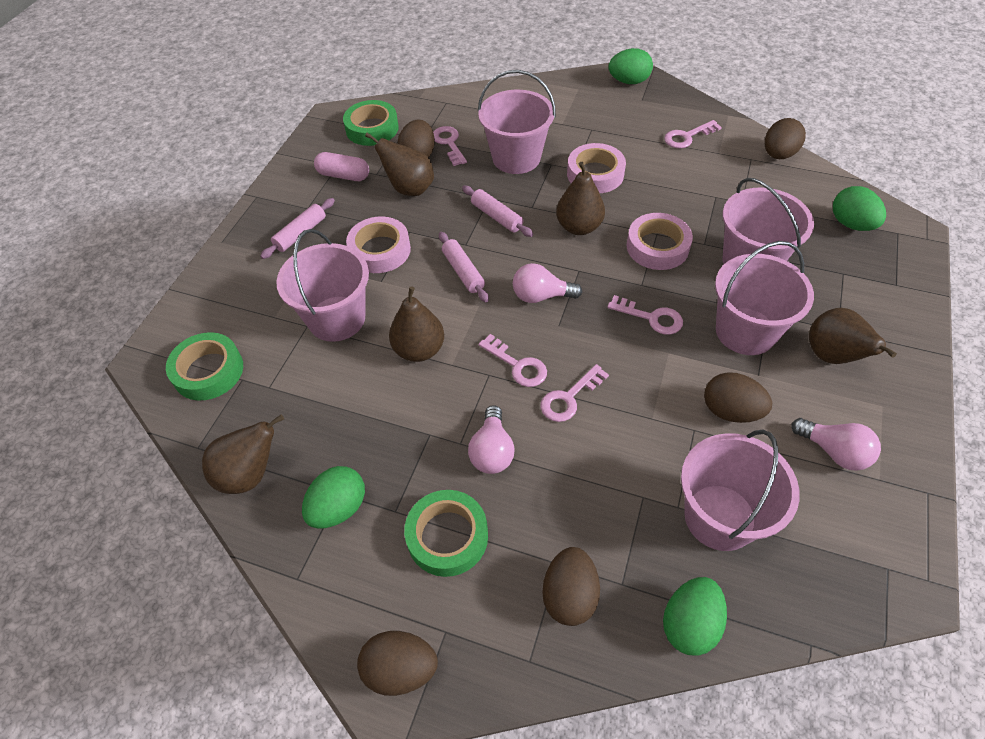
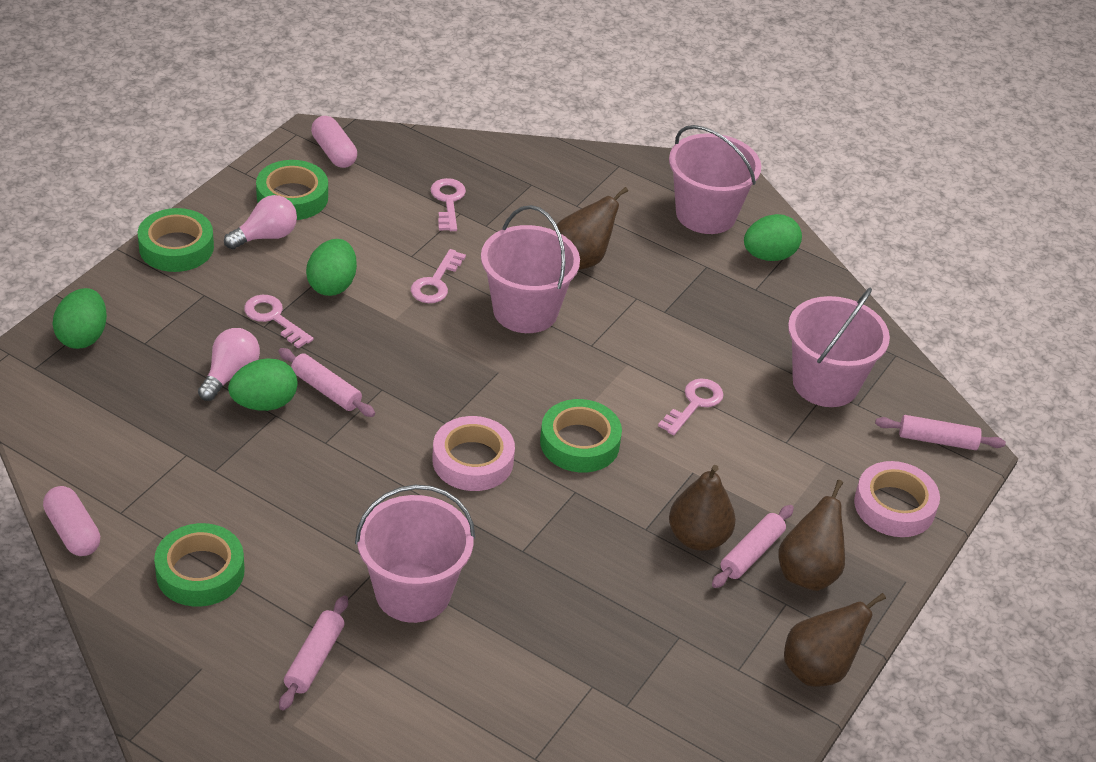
brown egg: 5 -> 0
brown pear: 5 -> 4
green tape: 3 -> 4
pink bucket: 5 -> 4
pink capsule: 1 -> 2
pink key: 5 -> 4
pink light bulb: 3 -> 2
pink rolling pin: 3 -> 4
pink tape: 3 -> 2

